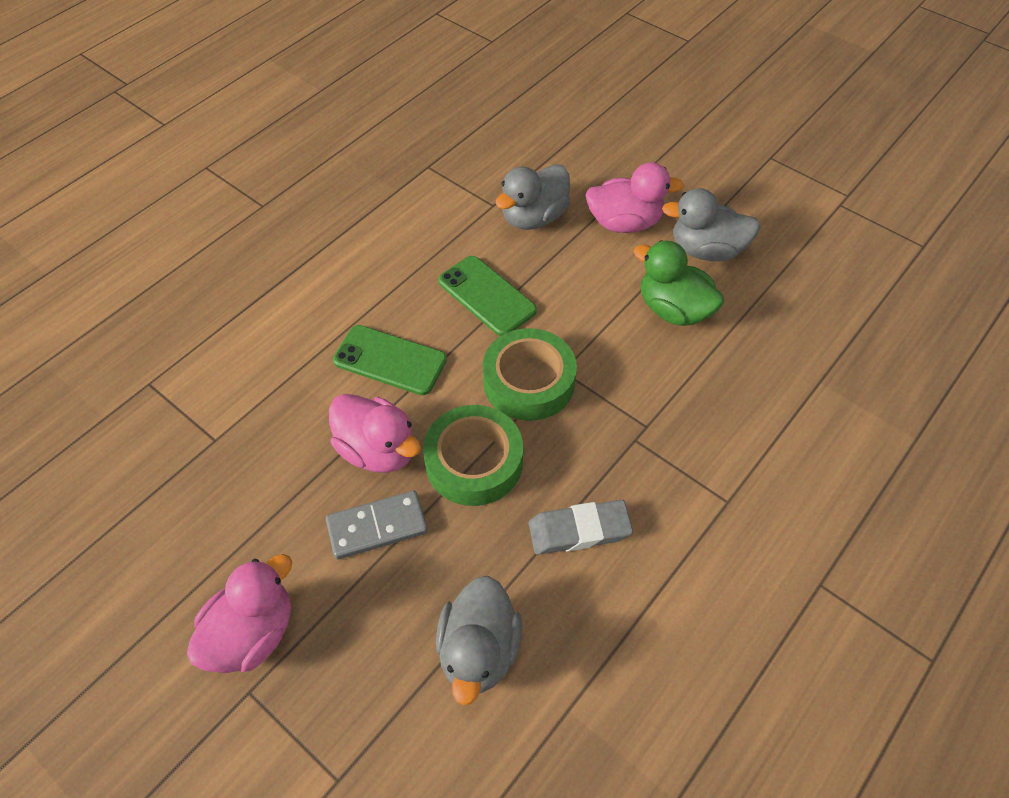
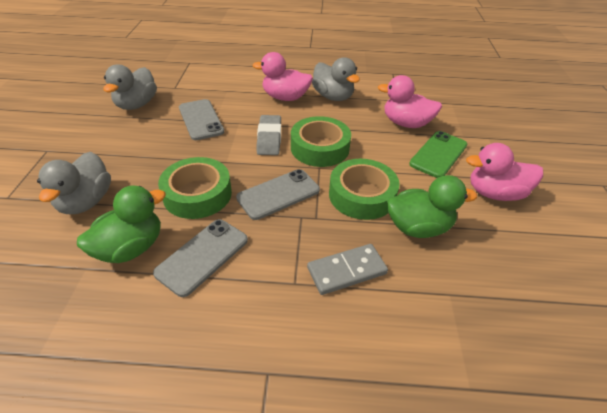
green duck: 1 -> 2
green phone: 2 -> 1
green tape: 2 -> 3
grey phone: 0 -> 3

